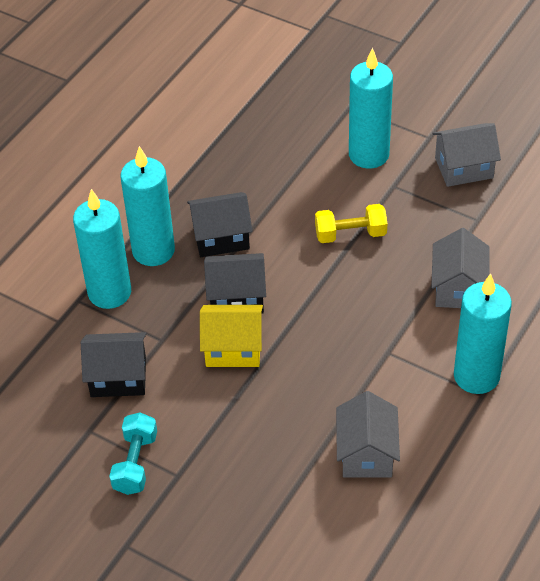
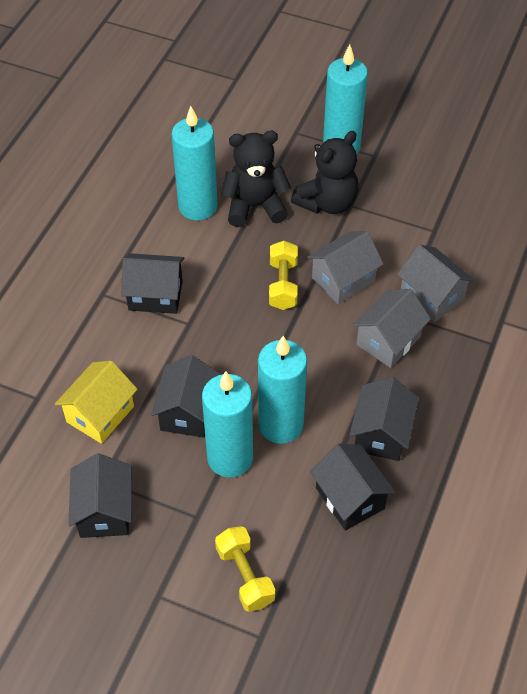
black house: 3 -> 5
black teddy bear: 0 -> 2
turquoise dumbbell: 1 -> 0
yellow dumbbell: 1 -> 2

